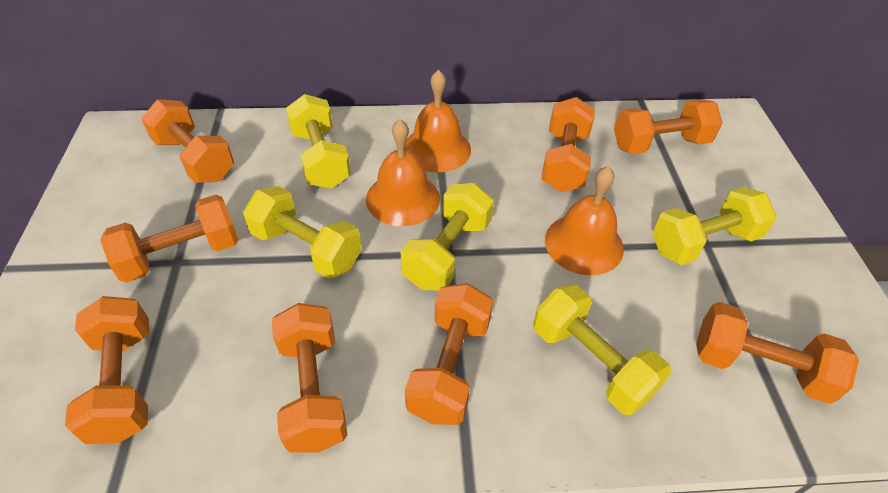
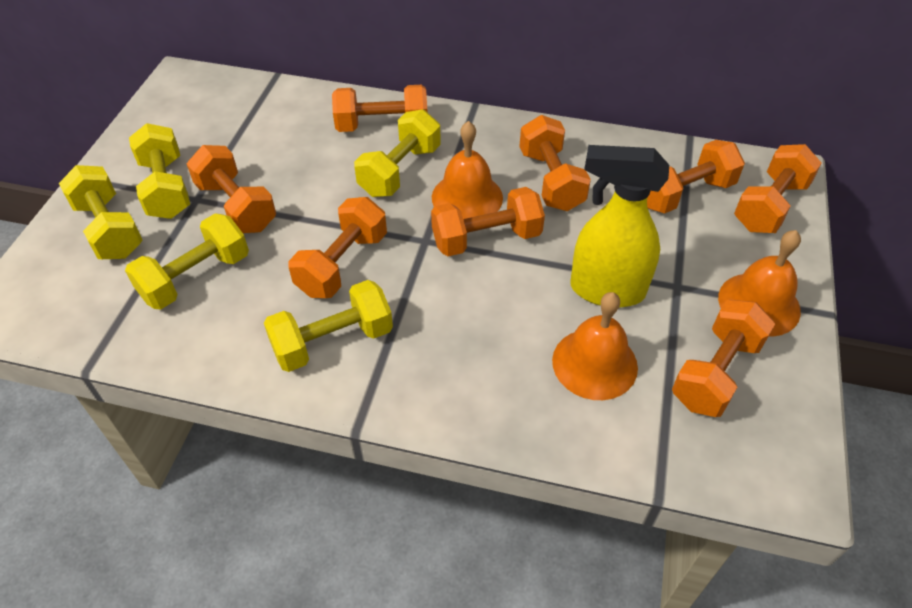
yellow spray bottle: 0 -> 1

